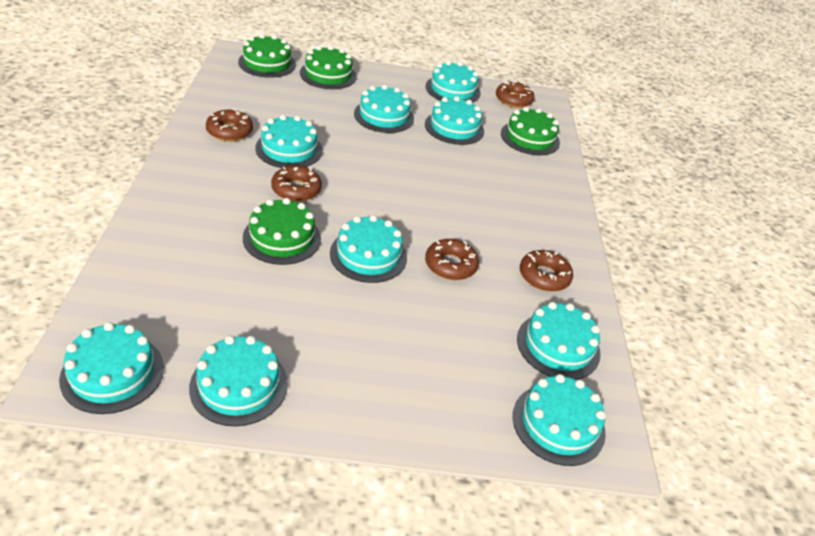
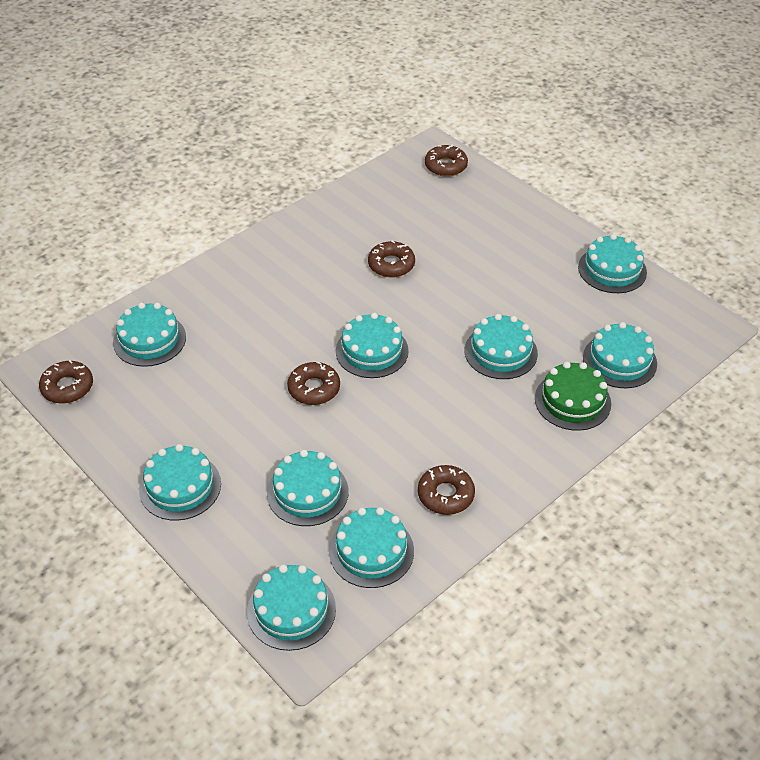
green cake: 4 -> 1

